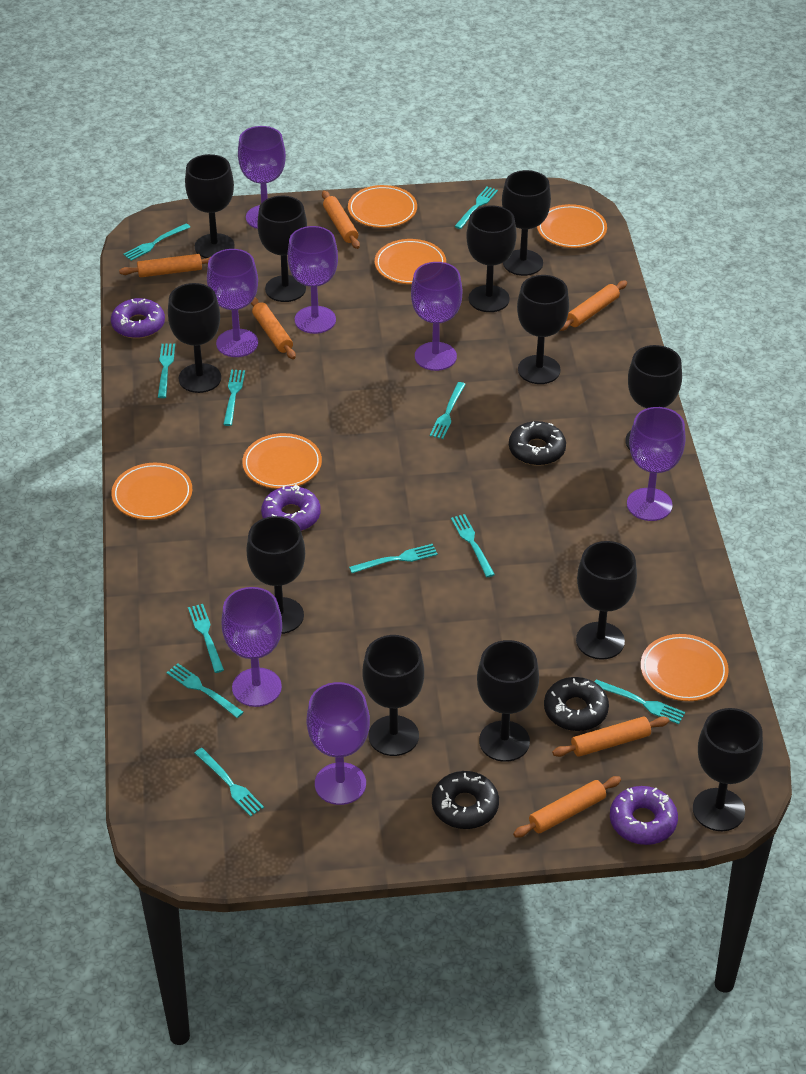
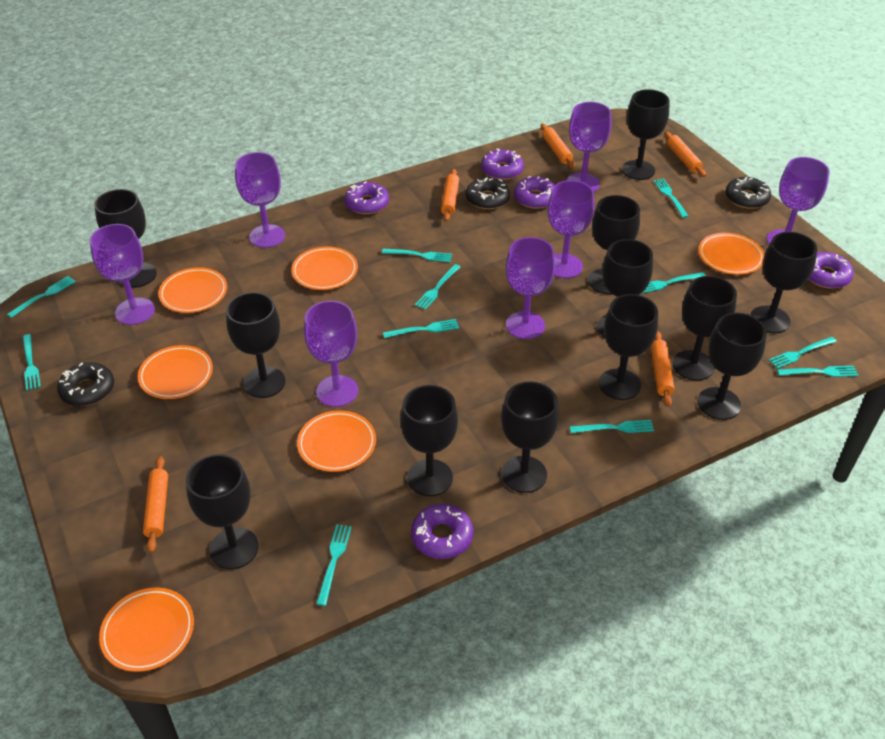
orange rolling pin: 6 -> 5
purple donut: 3 -> 5

